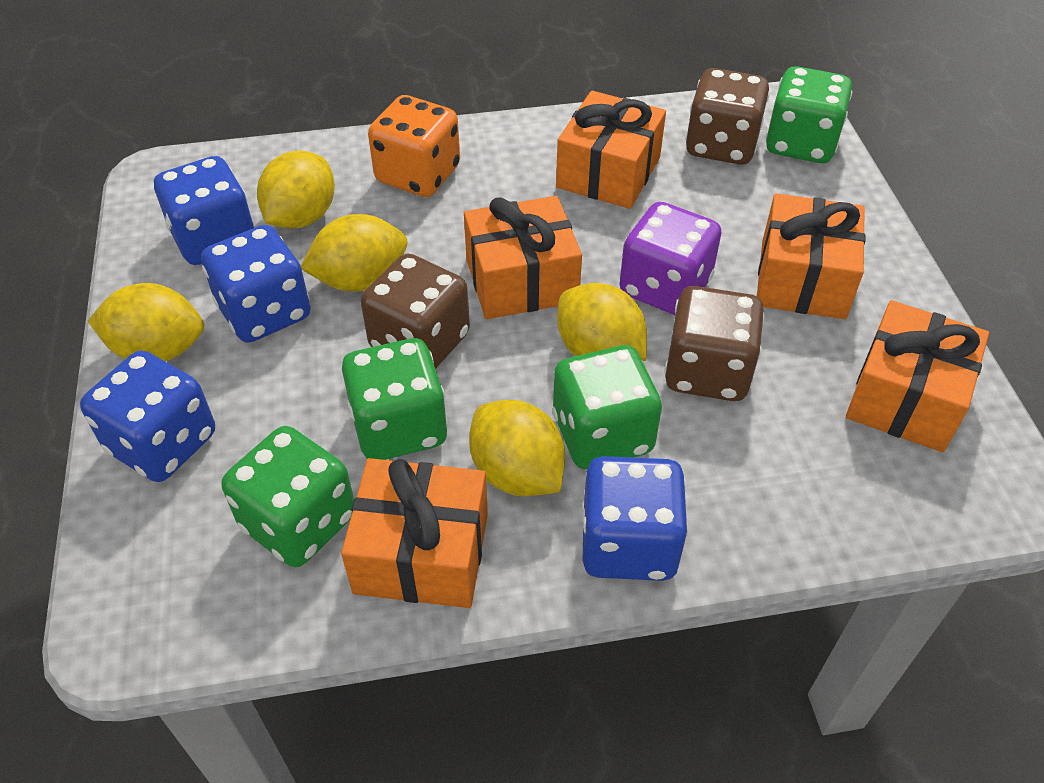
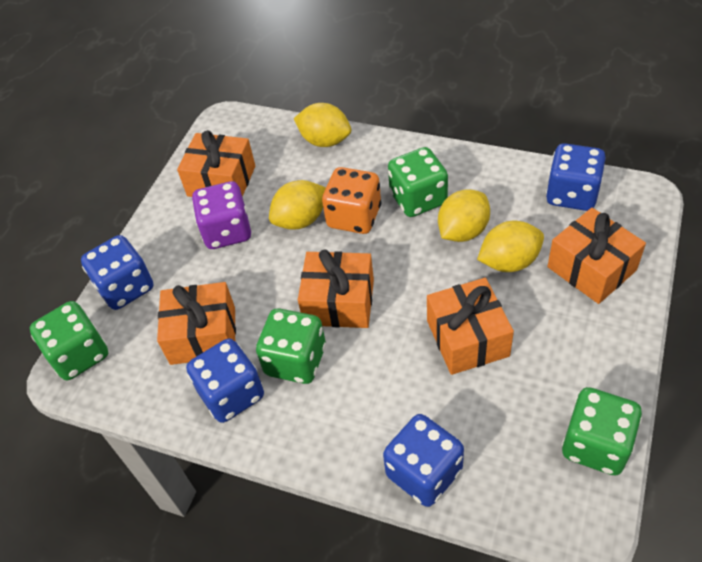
brown dice: 3 -> 0
yellow lemon: 5 -> 4

